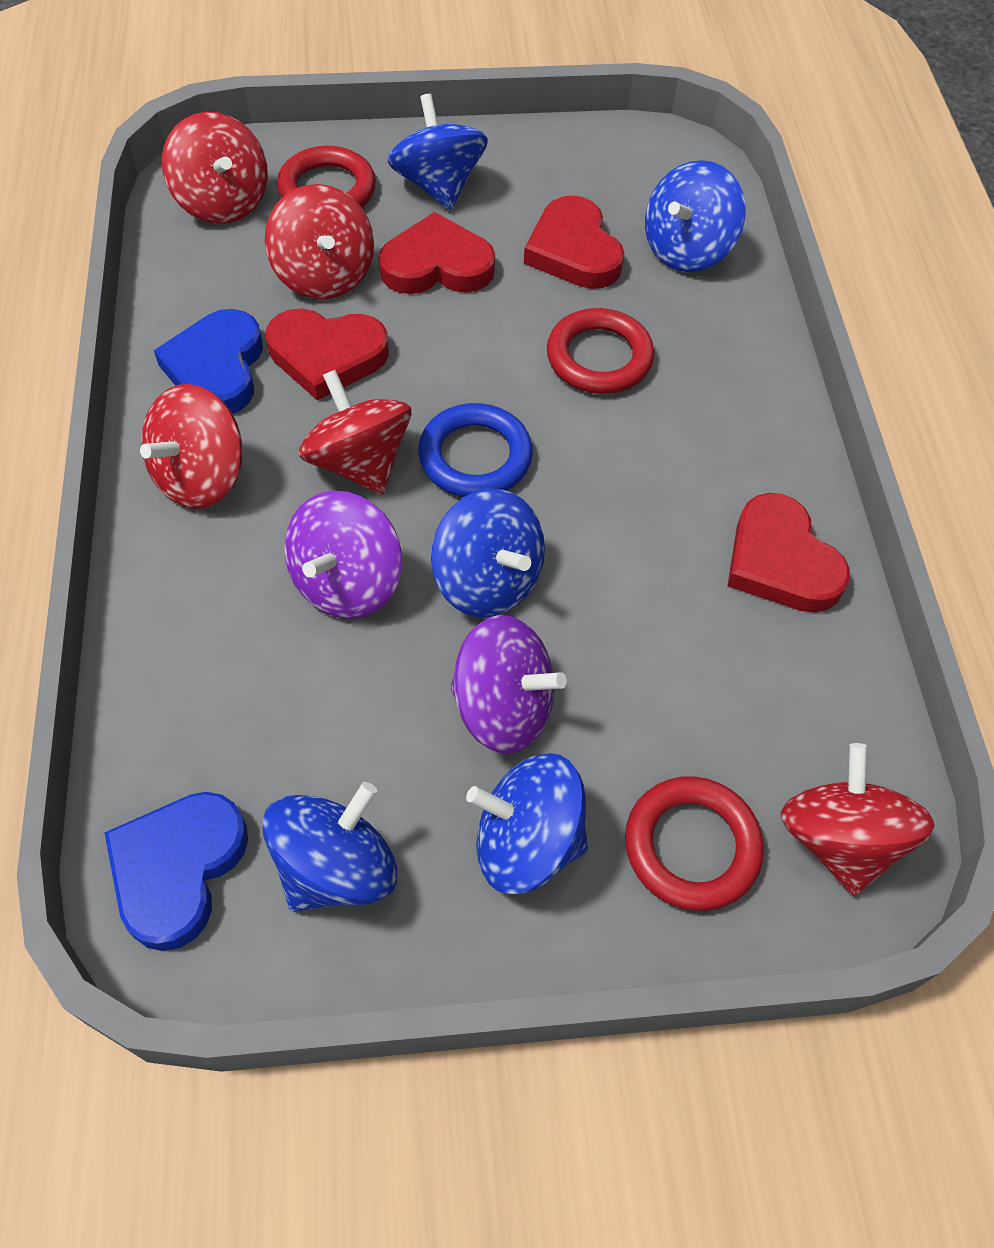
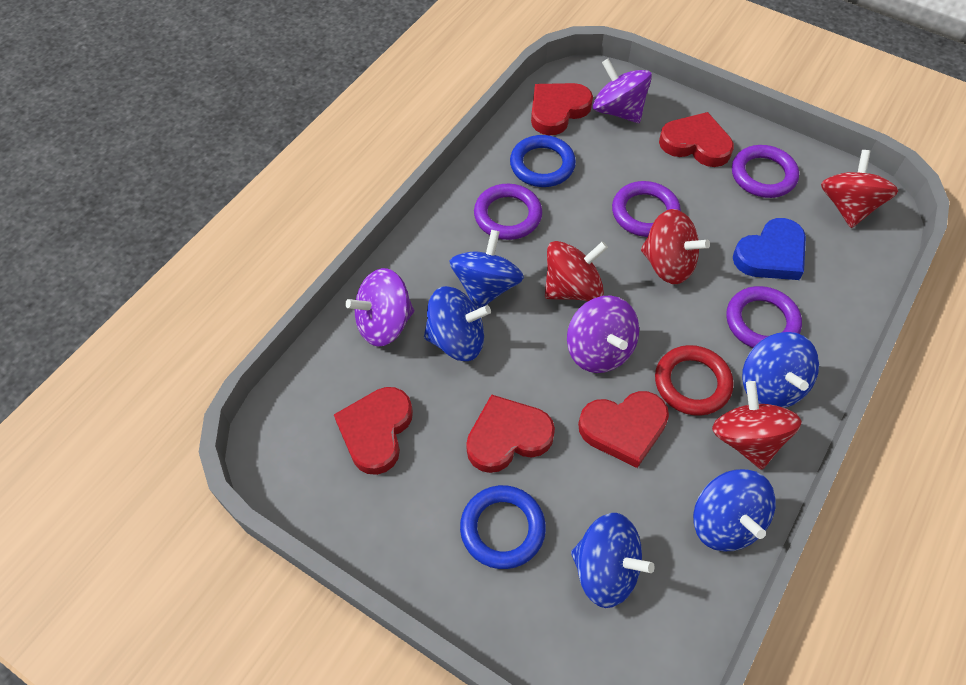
blue heart: 2 -> 1
blue ring: 1 -> 2
purple ring: 0 -> 4
purple spinning top: 2 -> 3
red heart: 4 -> 5
red ring: 3 -> 1
red spinning top: 5 -> 4

